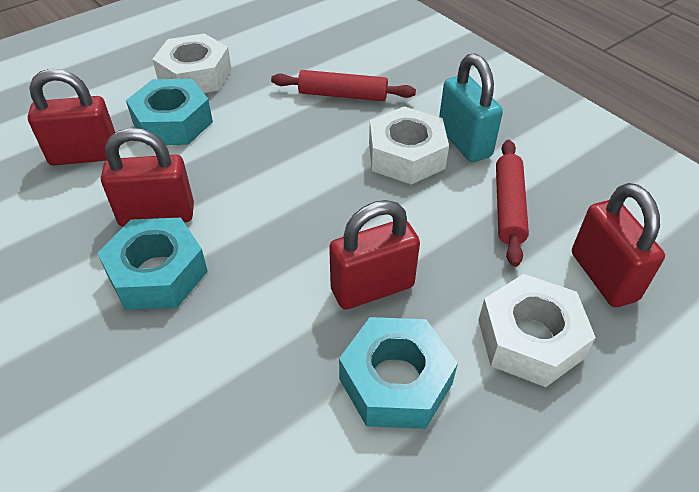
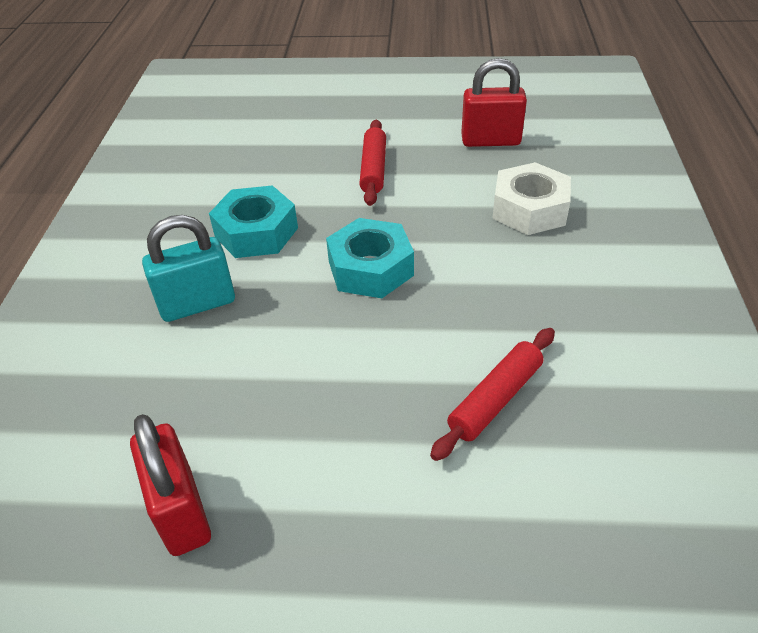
red padlock: 4 -> 2
turquoise nut: 3 -> 2
white nut: 3 -> 1

